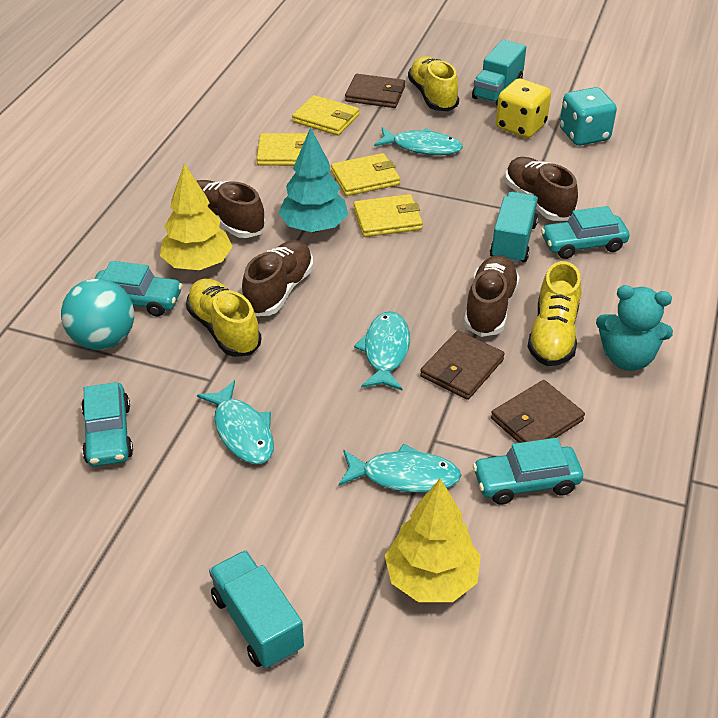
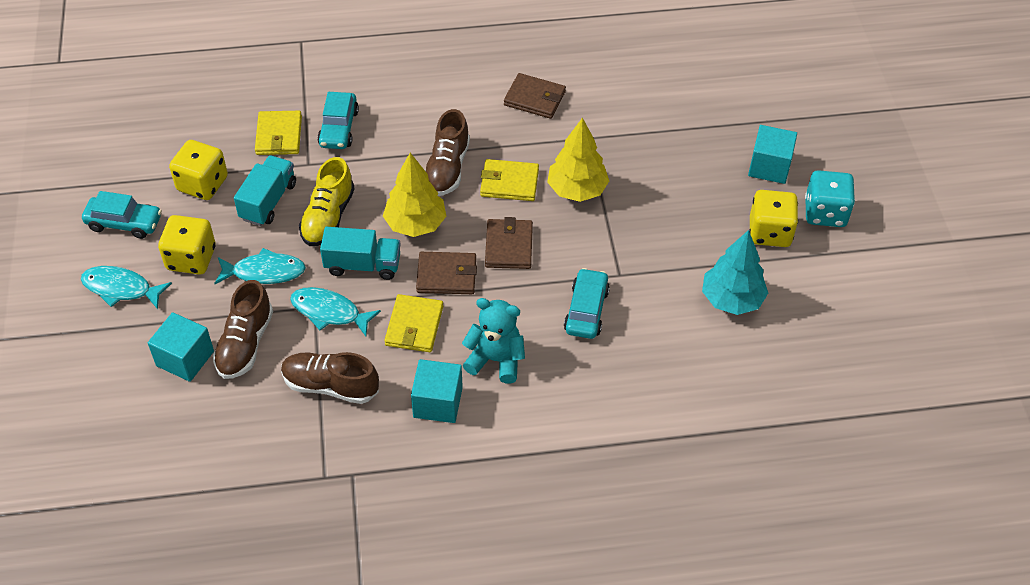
brown shoe: 4 -> 3
turquoise ball: 1 -> 0
turquoise car: 4 -> 3
turquoise cube: 0 -> 3
turquoise fish: 4 -> 3
turquoise truck: 3 -> 2
yellow dice: 1 -> 3
yellow shoe: 3 -> 1
yellow wallet: 4 -> 3

